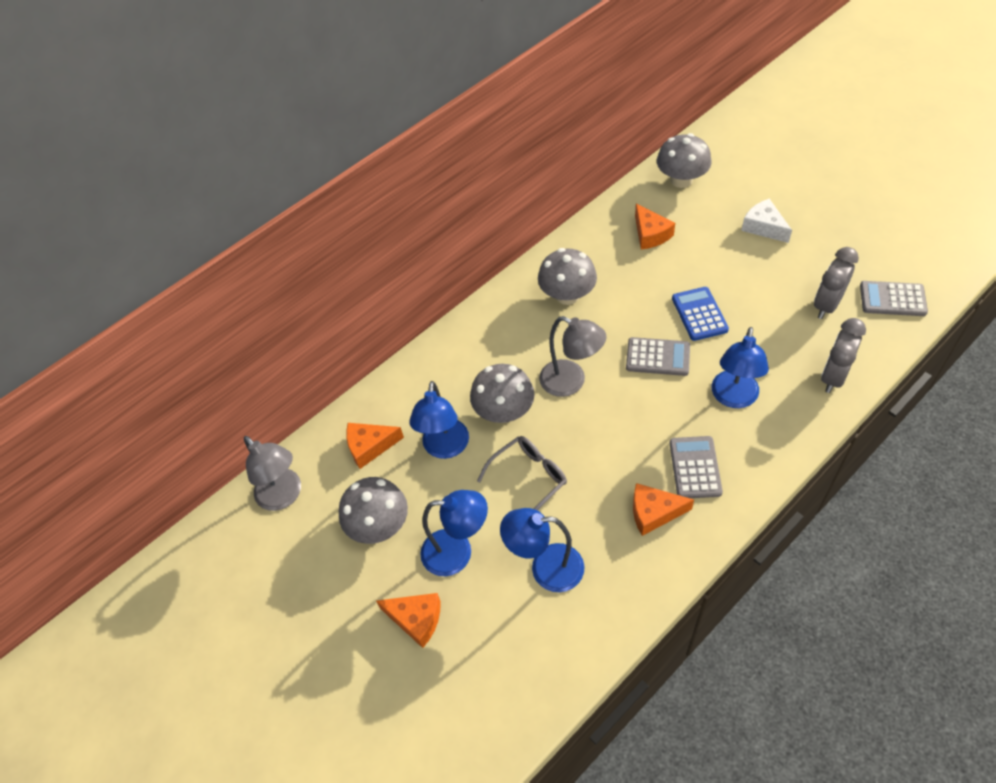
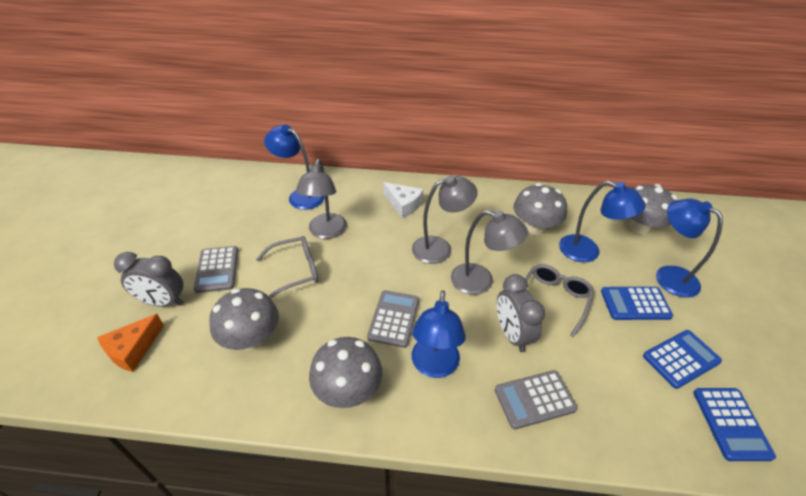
blue calculator: 1 -> 3
grey glasses: 1 -> 2
grey lamp: 2 -> 3
orange cheese: 4 -> 1

